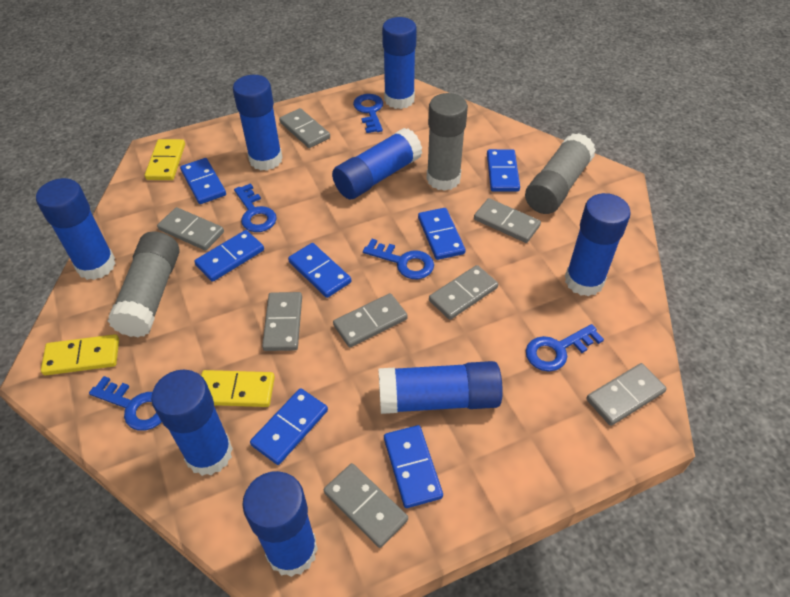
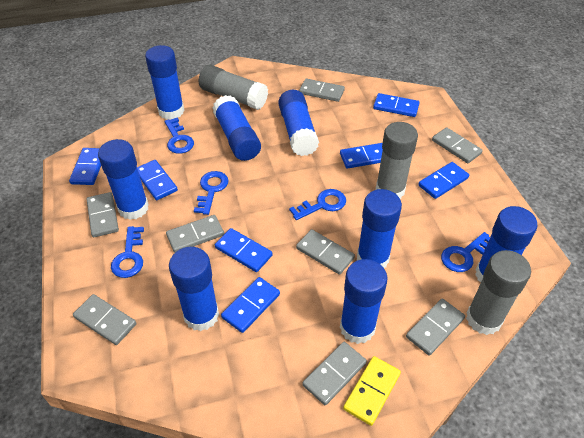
yellow domino: 3 -> 1

